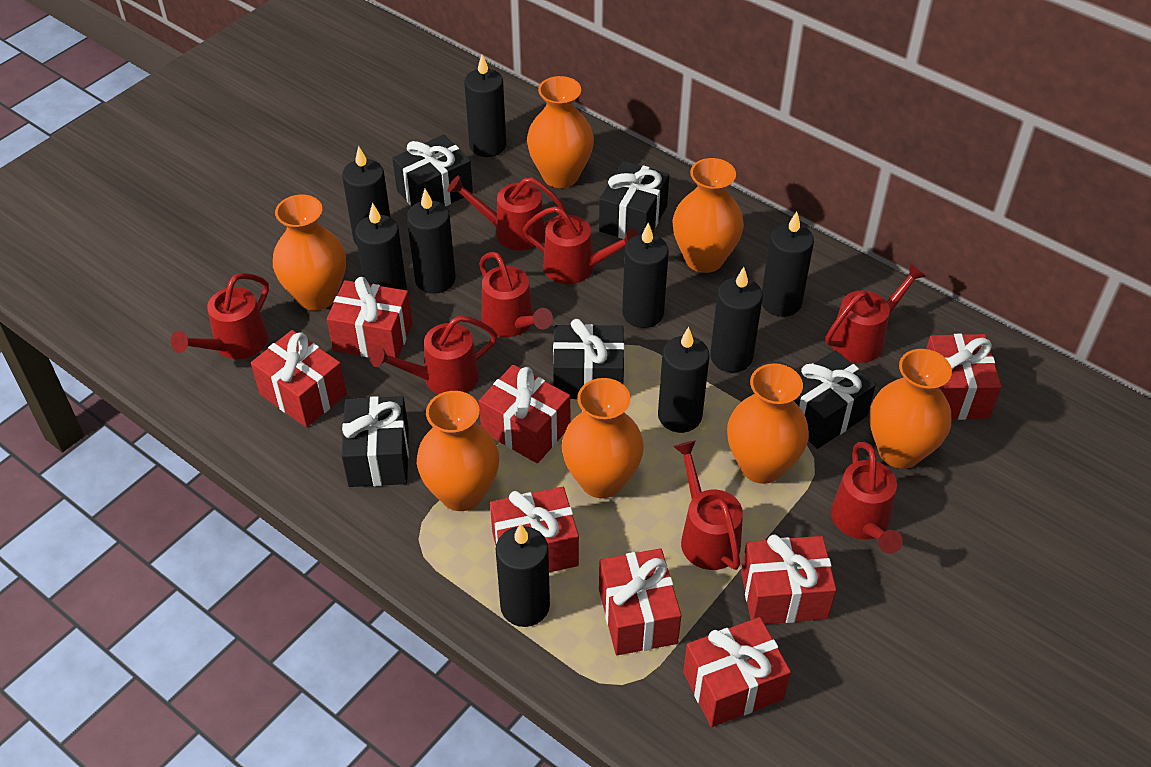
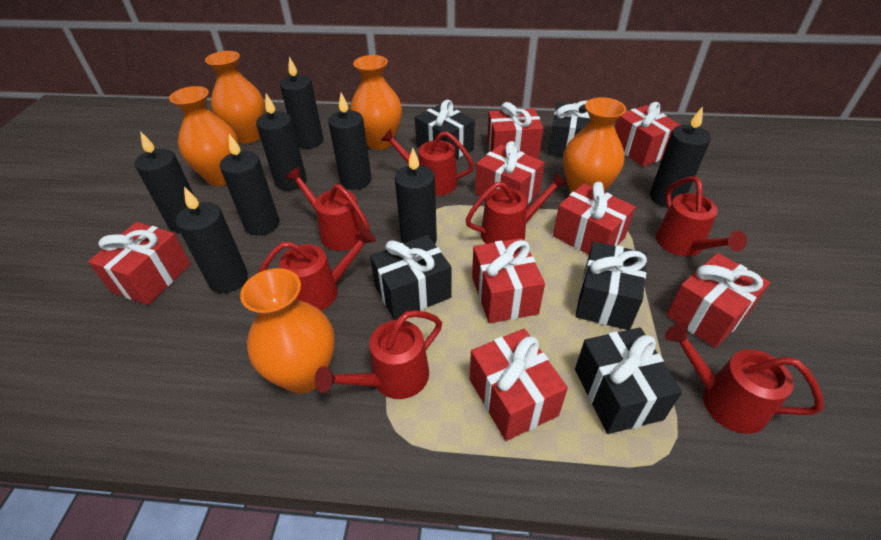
black candle: 9 -> 8
orange vase: 7 -> 5
red watering can: 8 -> 7

